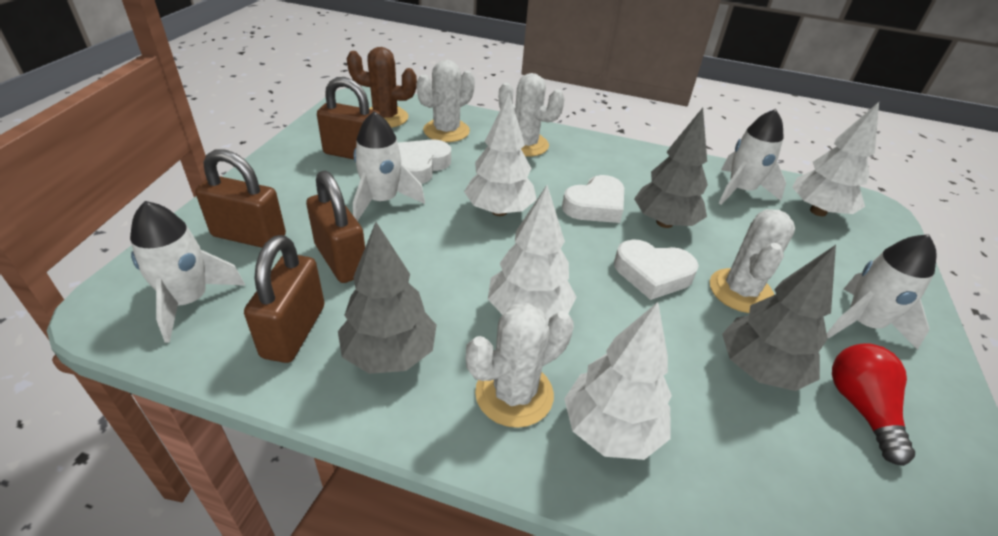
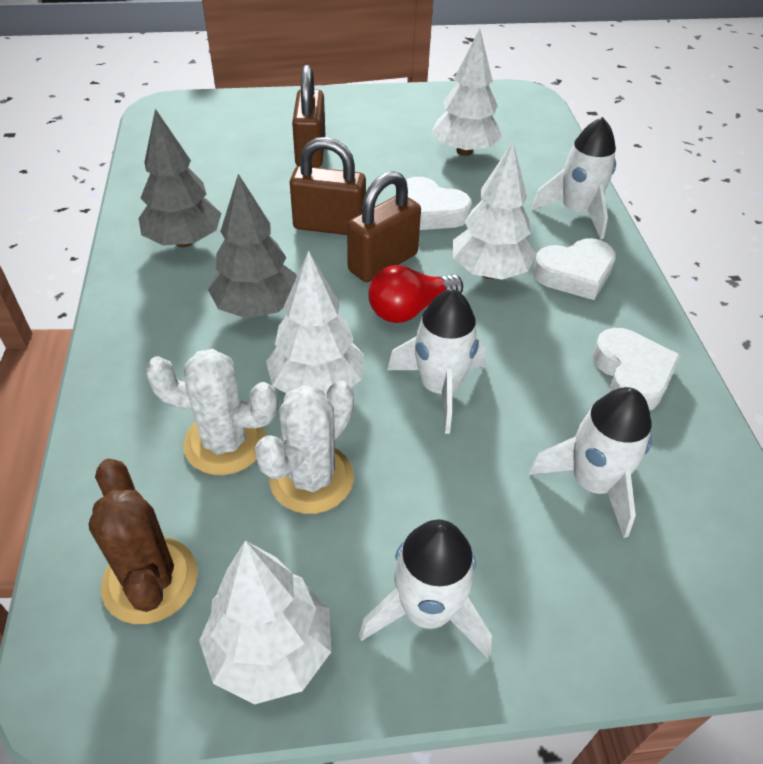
brown padlock: 4 -> 3
grey tree: 3 -> 2
white cactus: 4 -> 2

